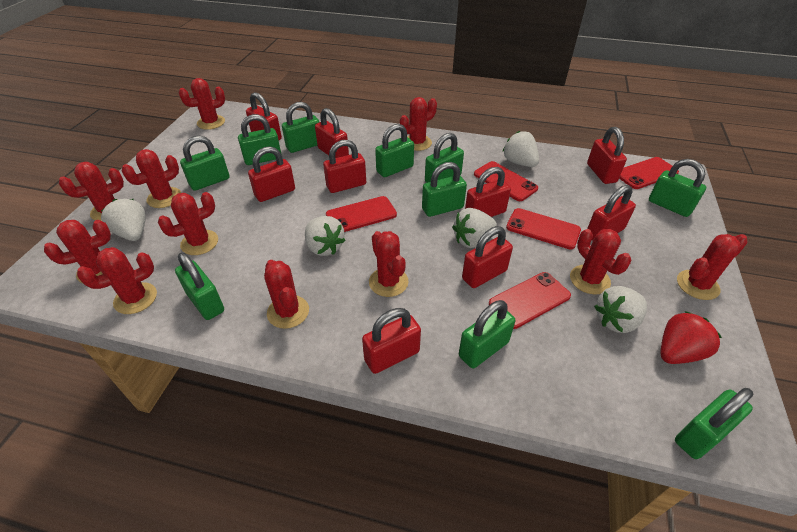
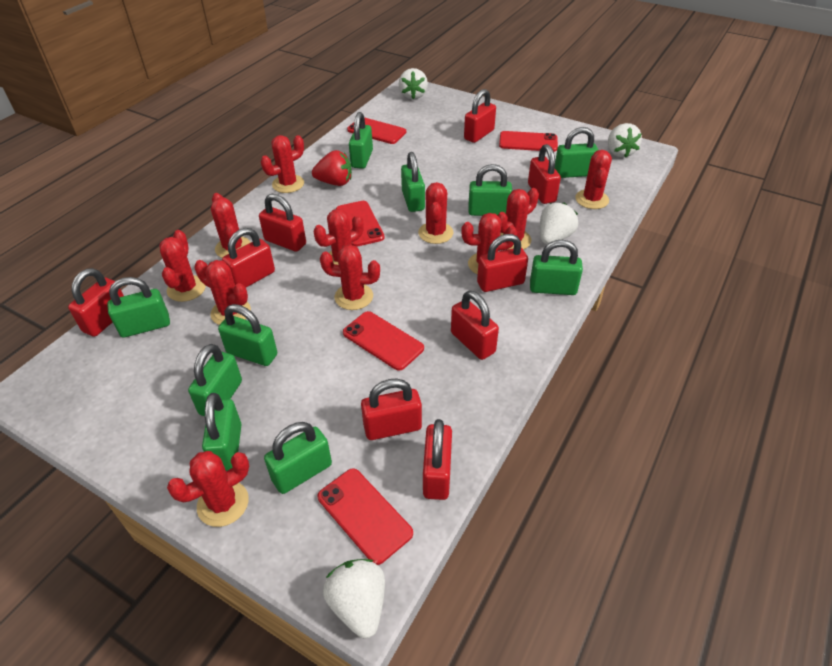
white strawberry: 5 -> 4

